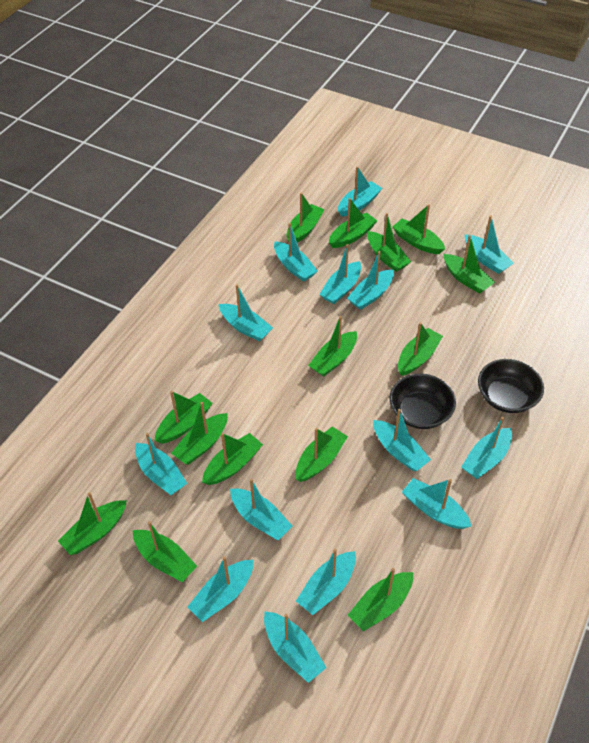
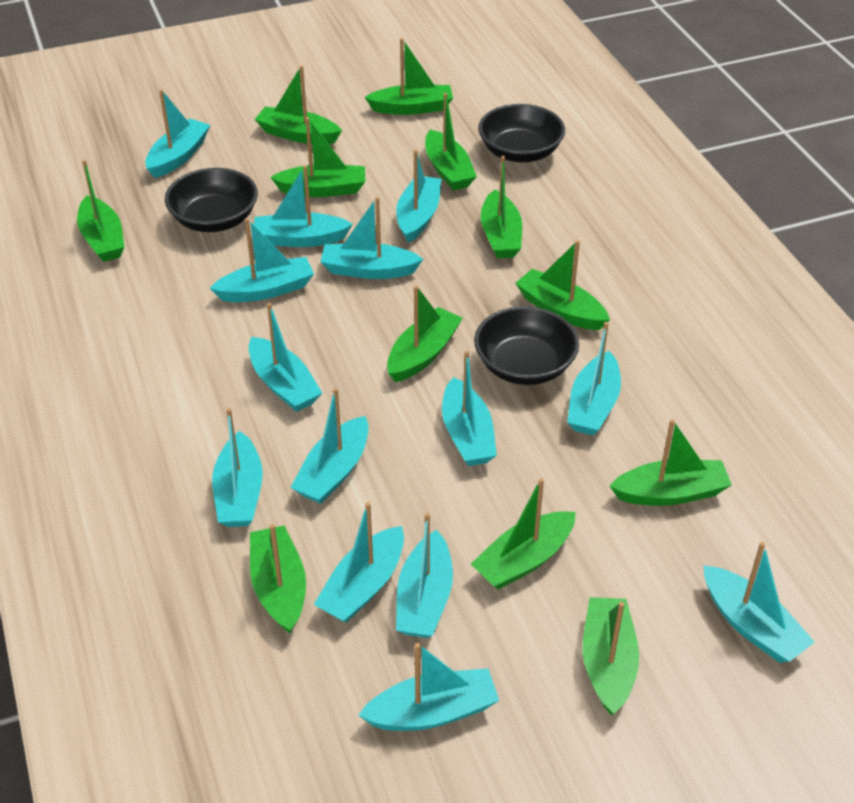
black bowl: 2 -> 3
green boat: 14 -> 12

